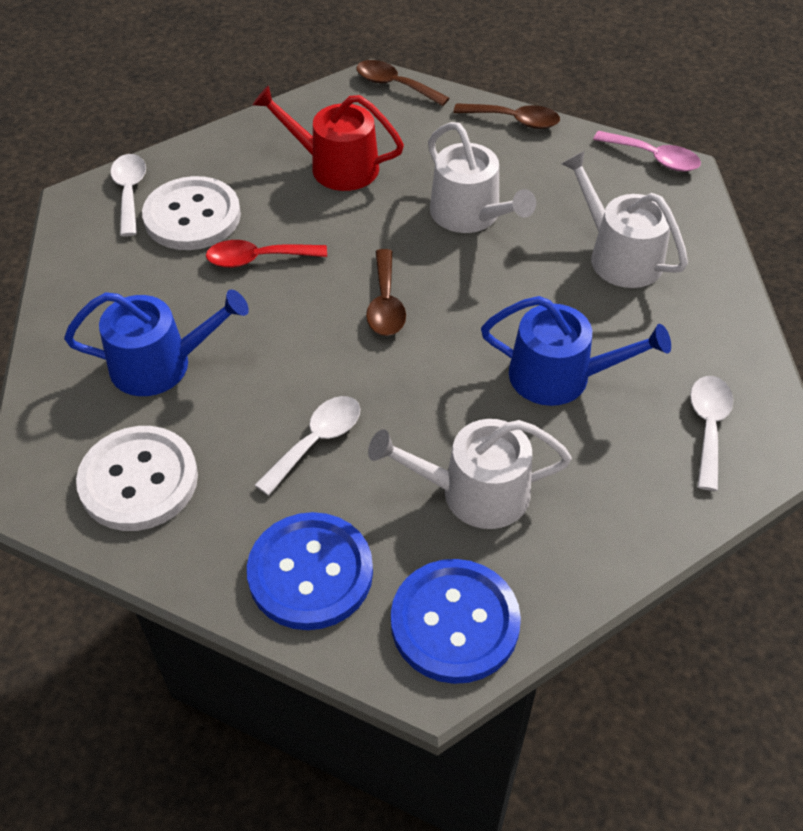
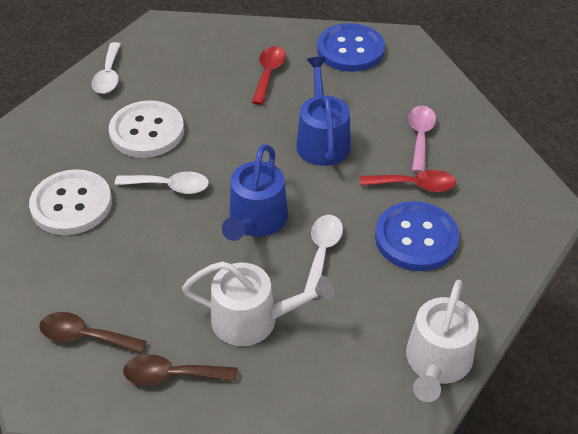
brown spoon: 3 -> 2
red spoon: 1 -> 2
red watering can: 1 -> 0
white watering can: 3 -> 2

